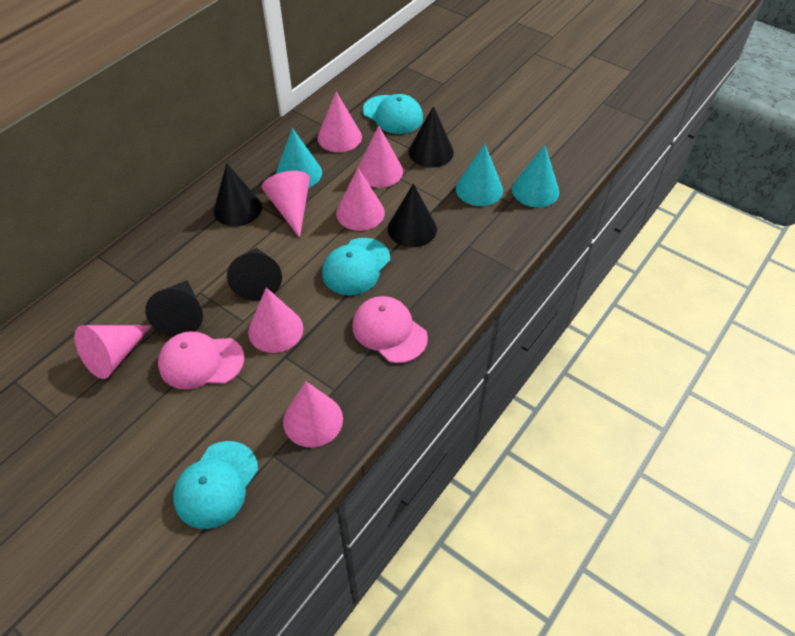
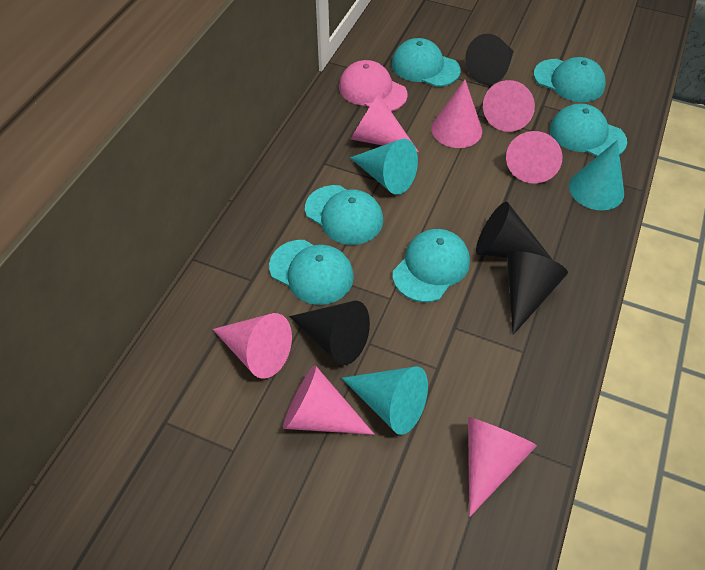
black cone: 5 -> 4
pink cap: 2 -> 1
turquoise cap: 3 -> 6

